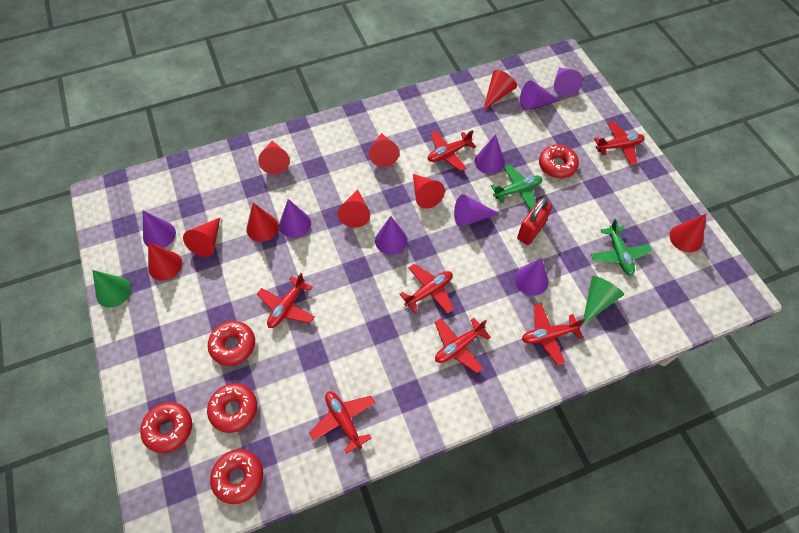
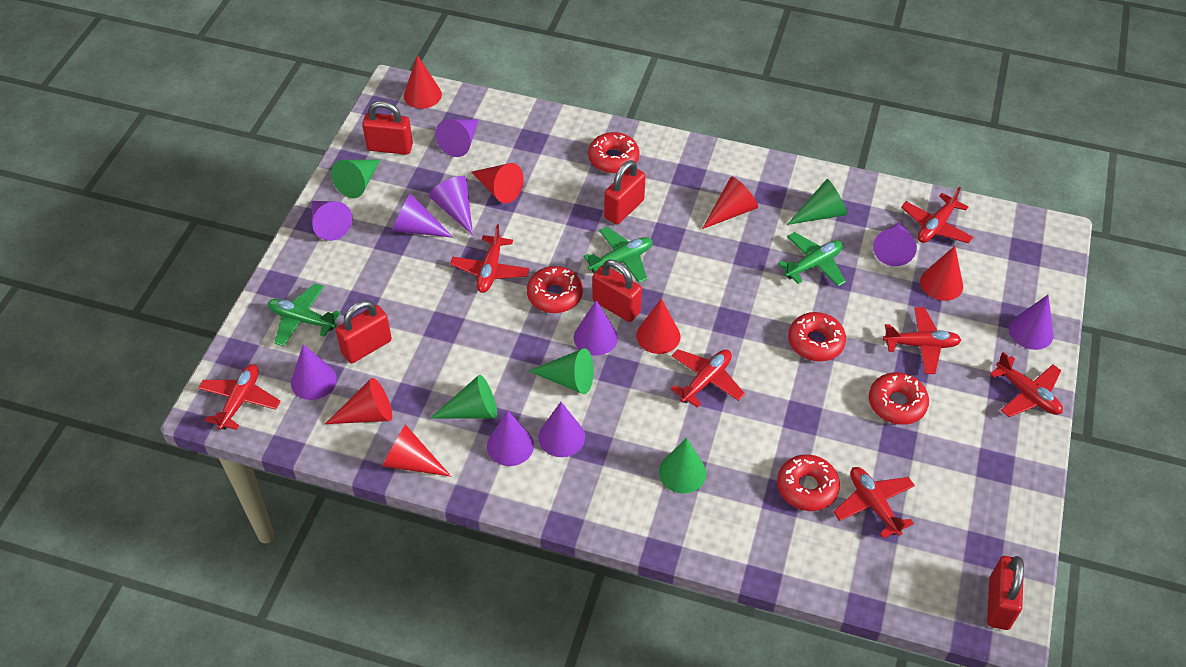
green cone: 2 -> 5
green plane: 2 -> 3
purple cone: 8 -> 10
red cone: 9 -> 7
red padlock: 1 -> 5

